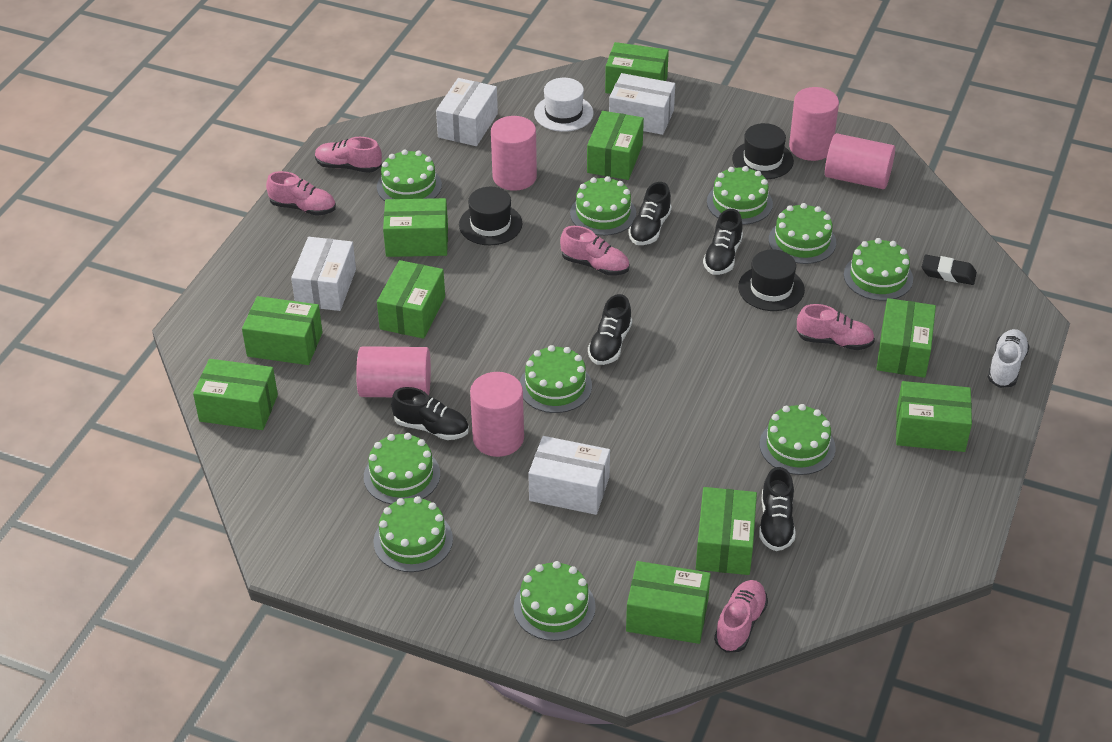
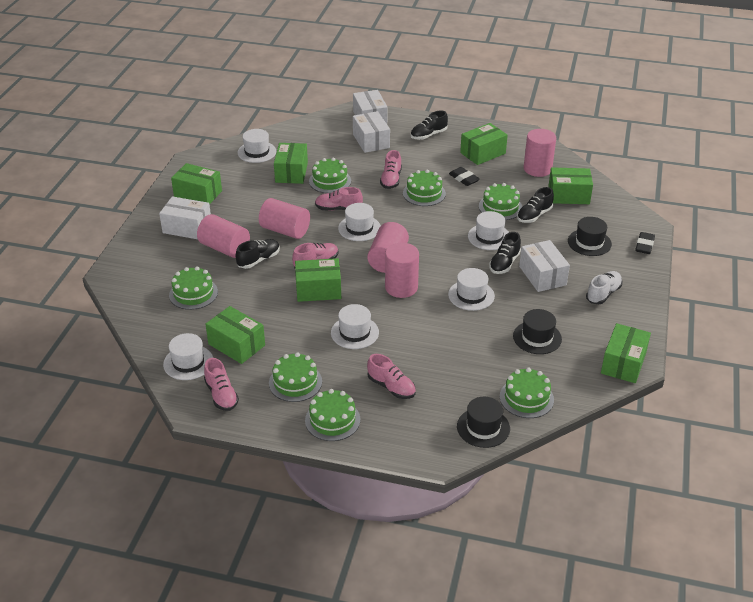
black eraser: 1 -> 2
black shoe: 5 -> 4
green box: 10 -> 7
green cake: 10 -> 7
white hat: 1 -> 6

